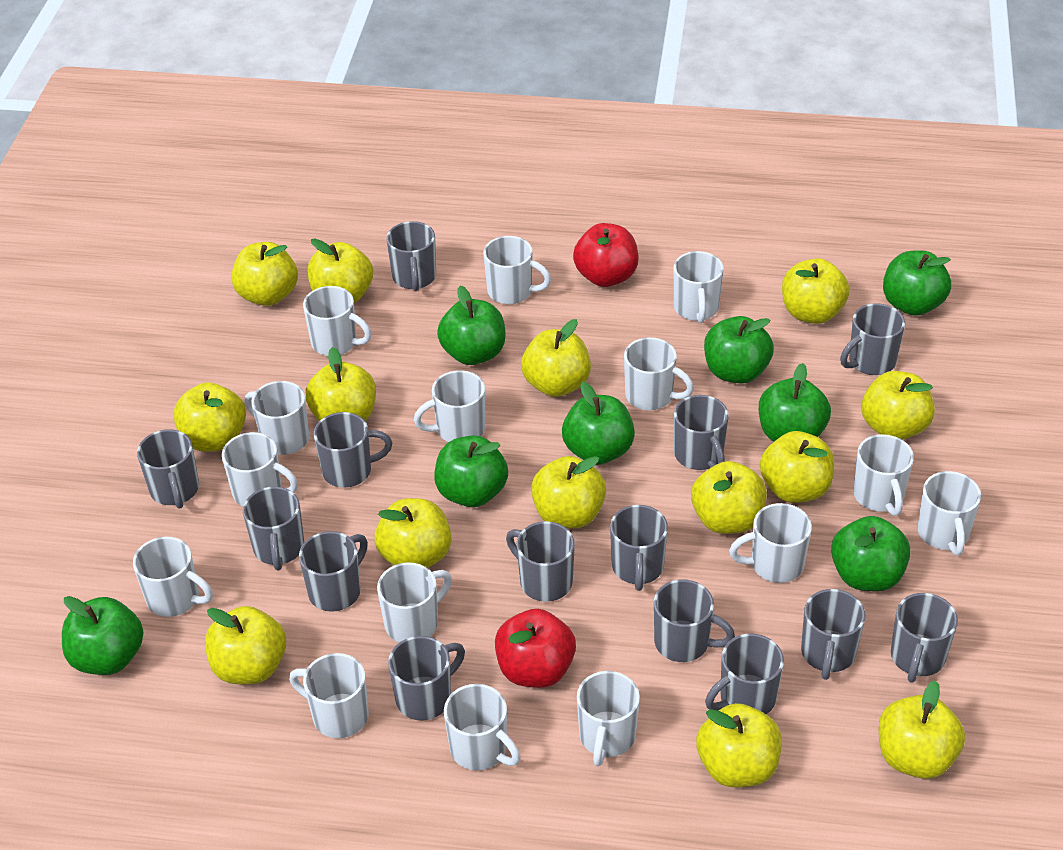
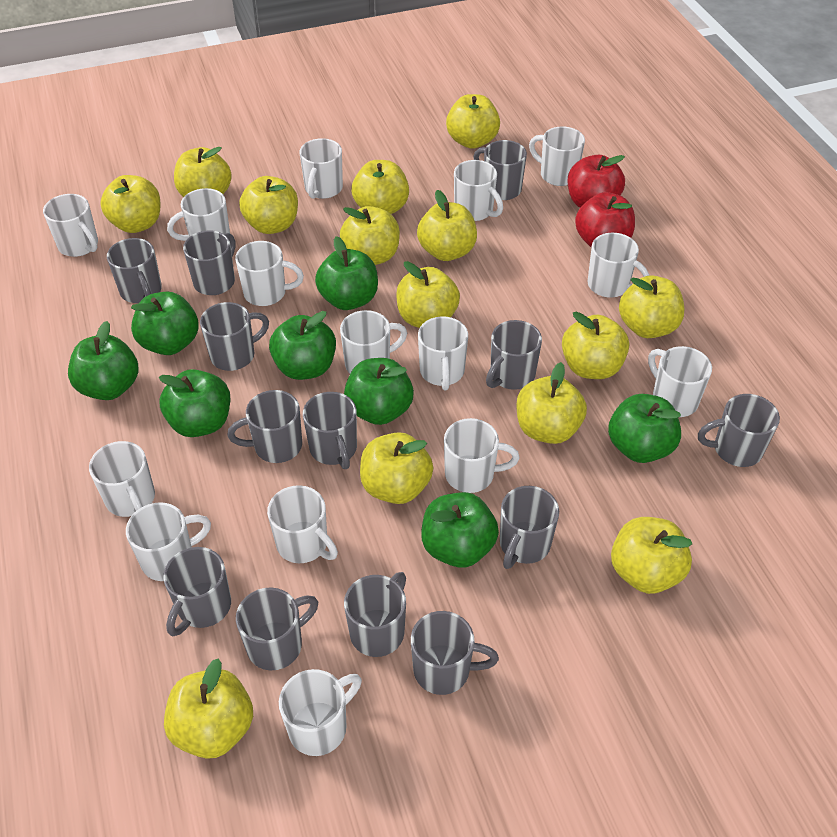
grey mug: 14 -> 13

